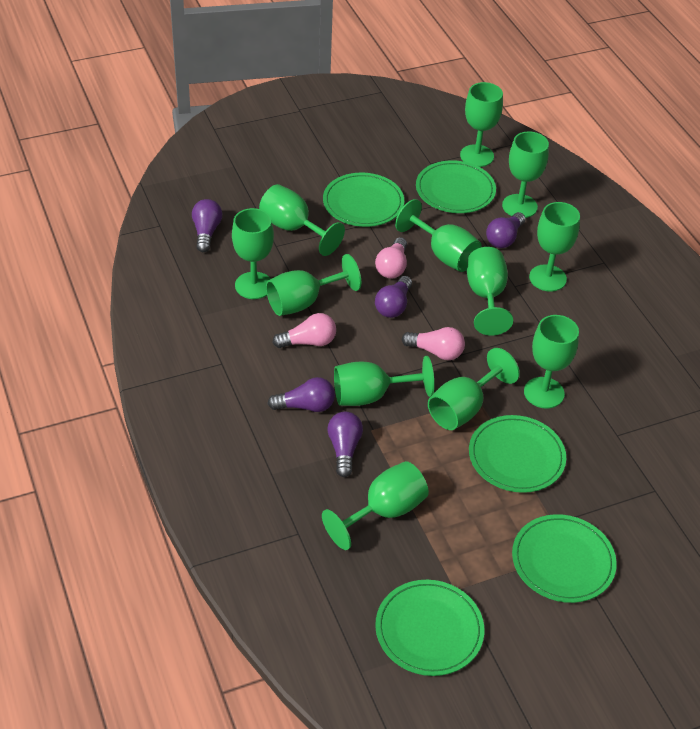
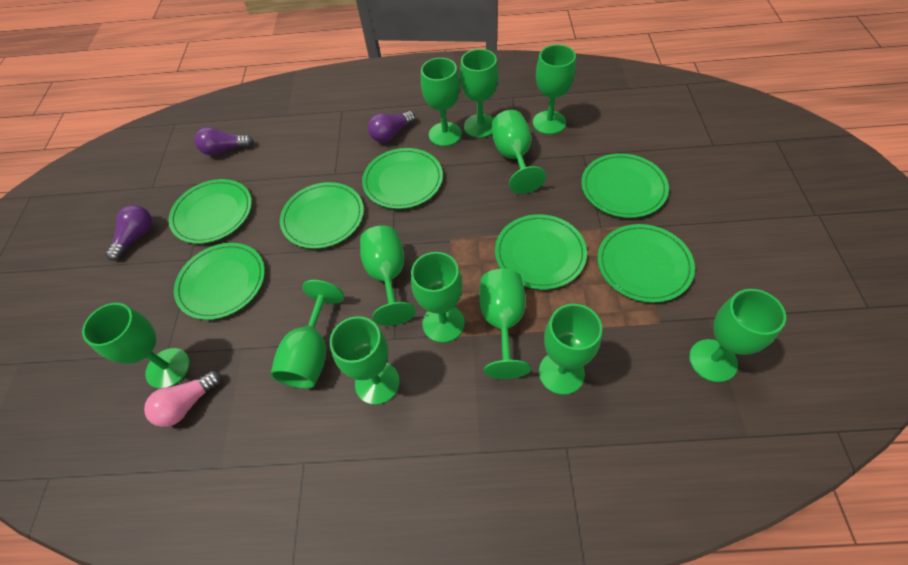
green plate: 5 -> 7
pink light bulb: 3 -> 1
purple light bulb: 5 -> 3

